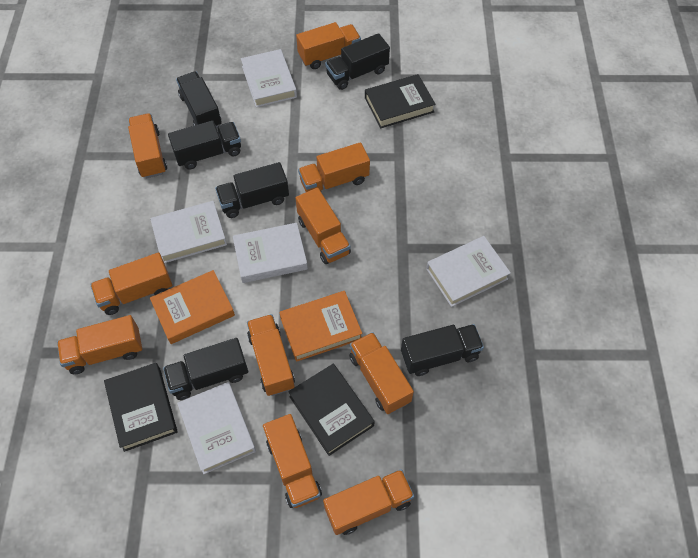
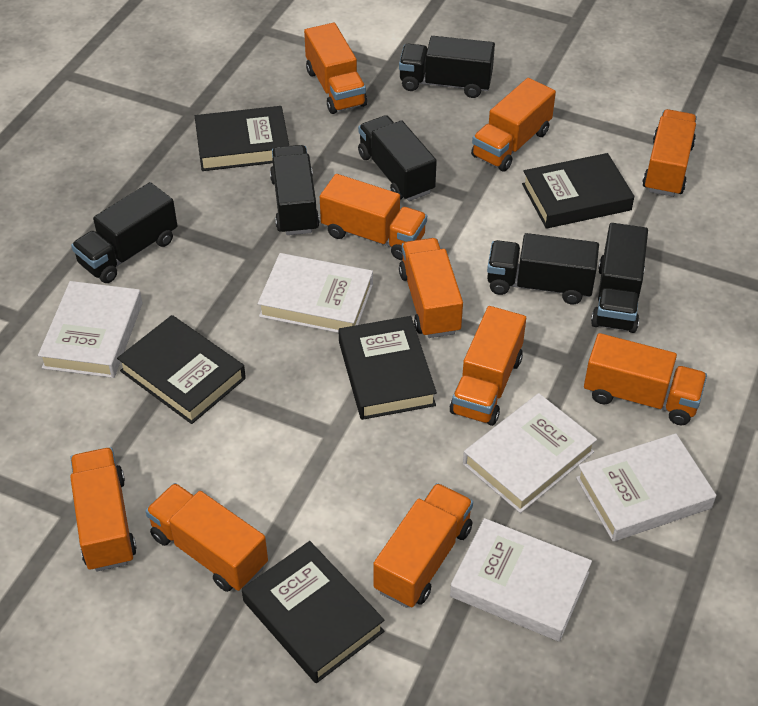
black book: 3 -> 5
orange book: 2 -> 0

